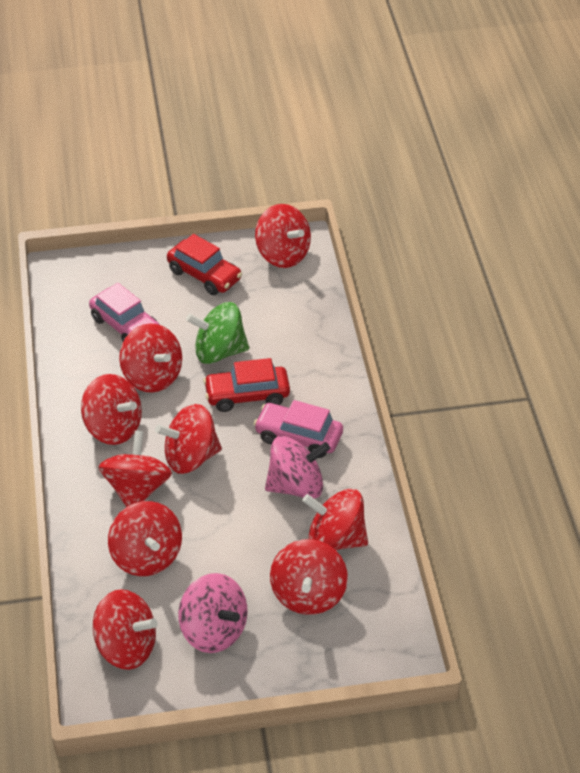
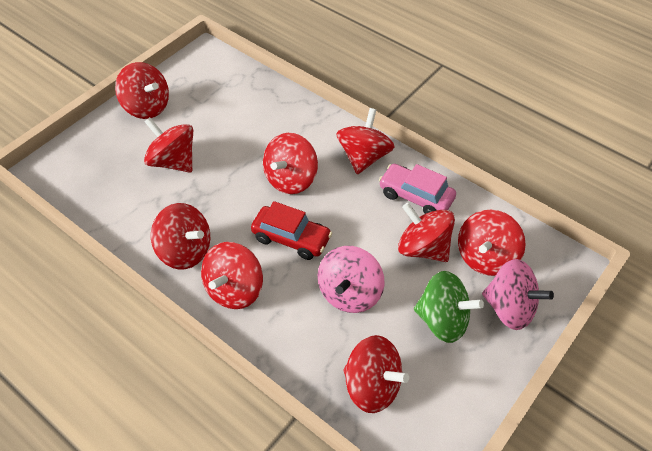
pink car: 2 -> 1
red car: 2 -> 1

